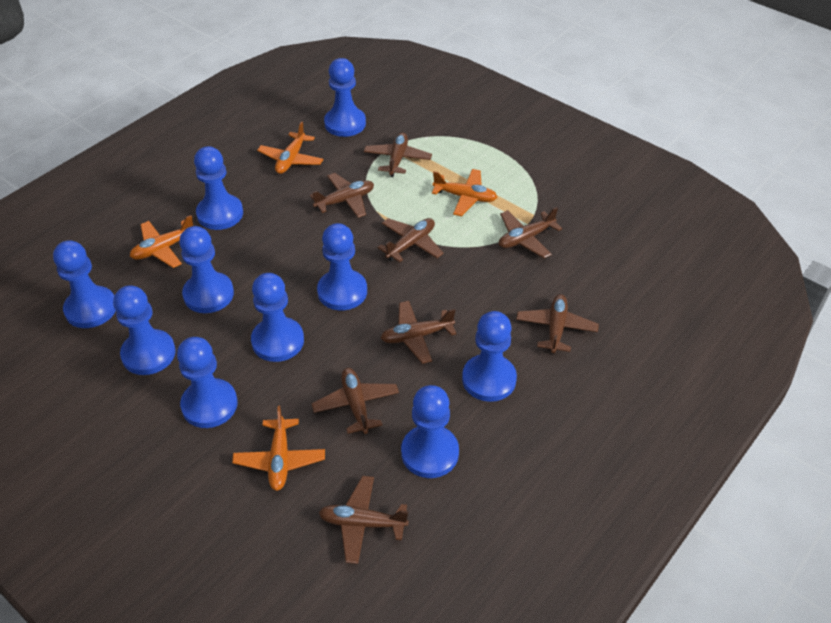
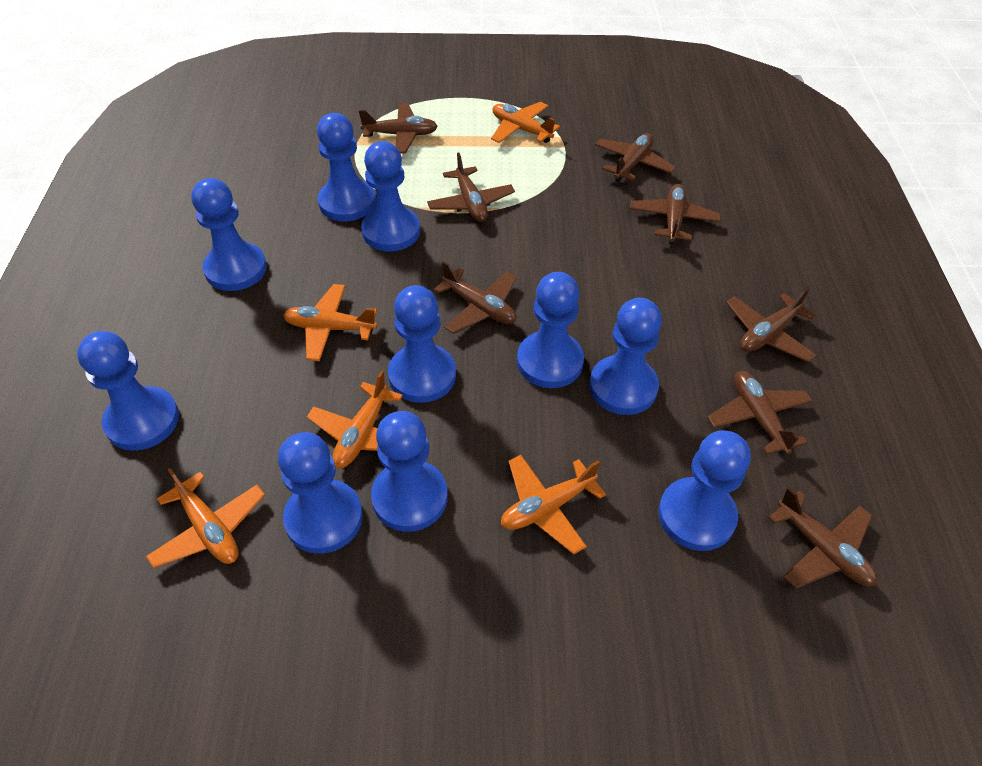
orange plane: 4 -> 5

